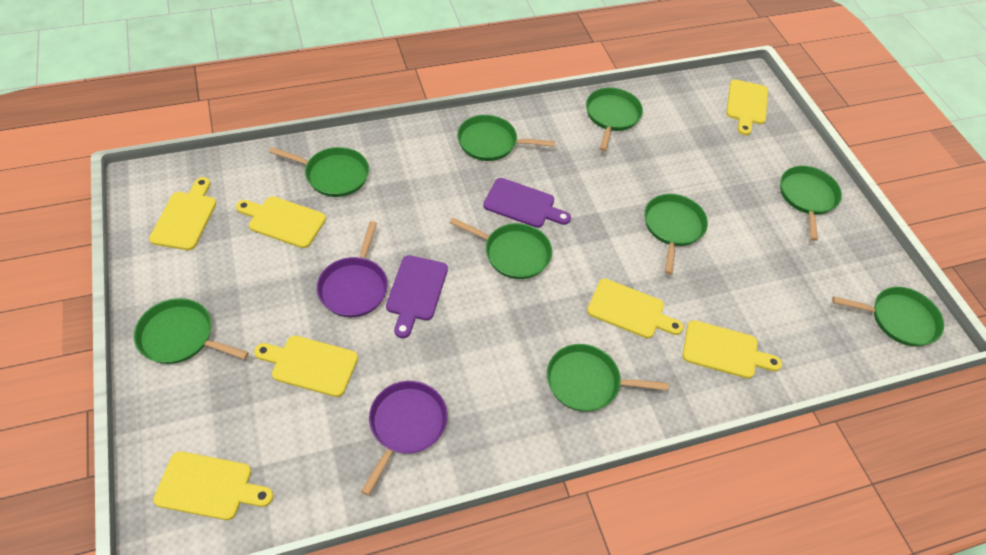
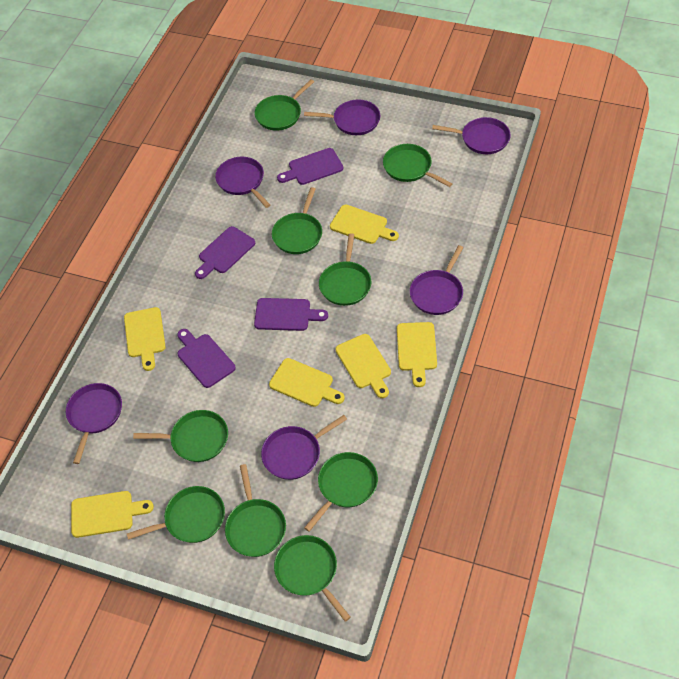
purple cutting board: 2 -> 4
purple pan: 2 -> 6
yellow cutting board: 7 -> 6

